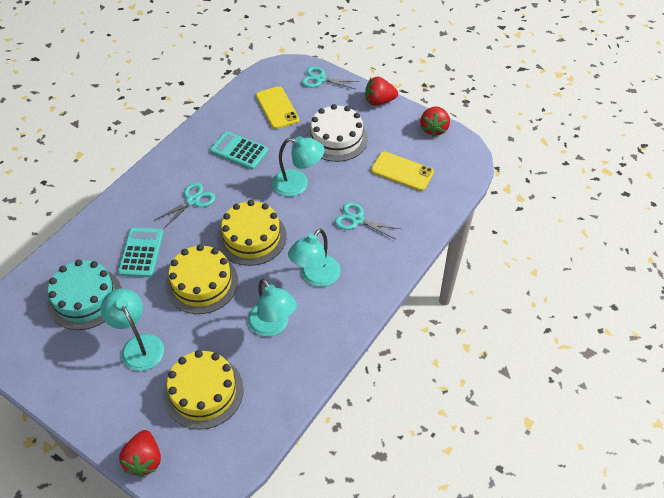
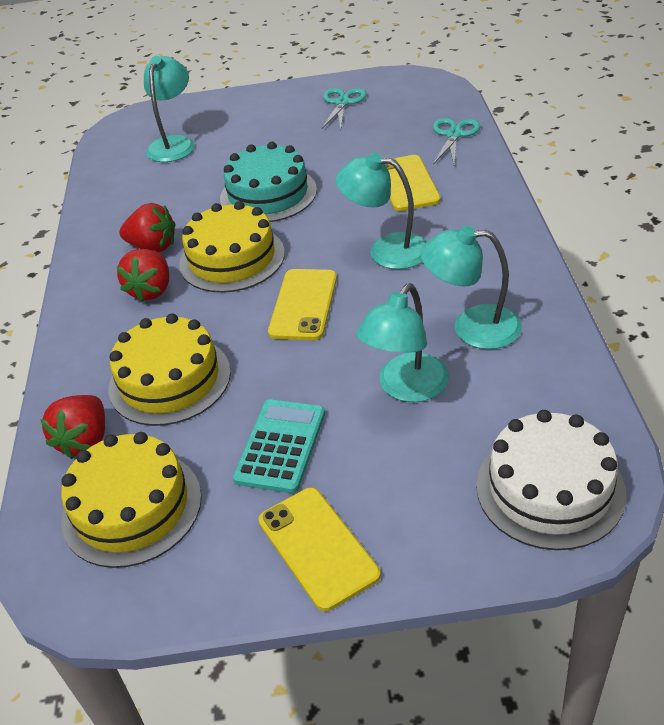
turquoise calculator: 2 -> 1
turquoise scissors: 3 -> 2
yellow phone: 2 -> 3

